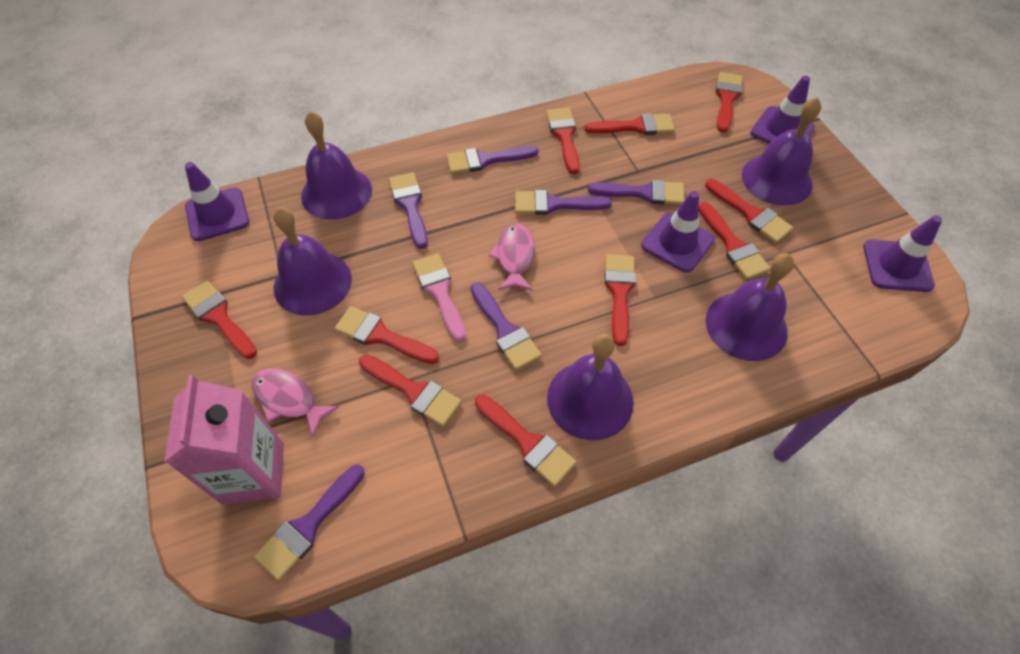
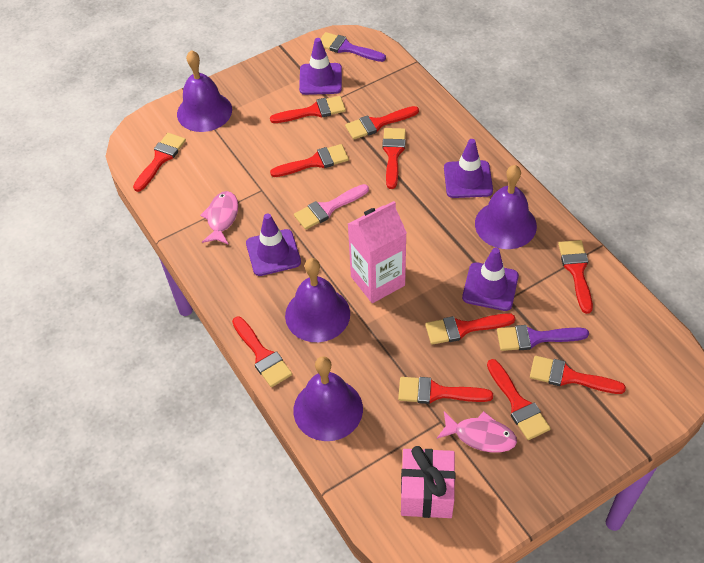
pink gift: 0 -> 1
purple bell: 5 -> 4
purple brush: 6 -> 2
red brush: 10 -> 11

